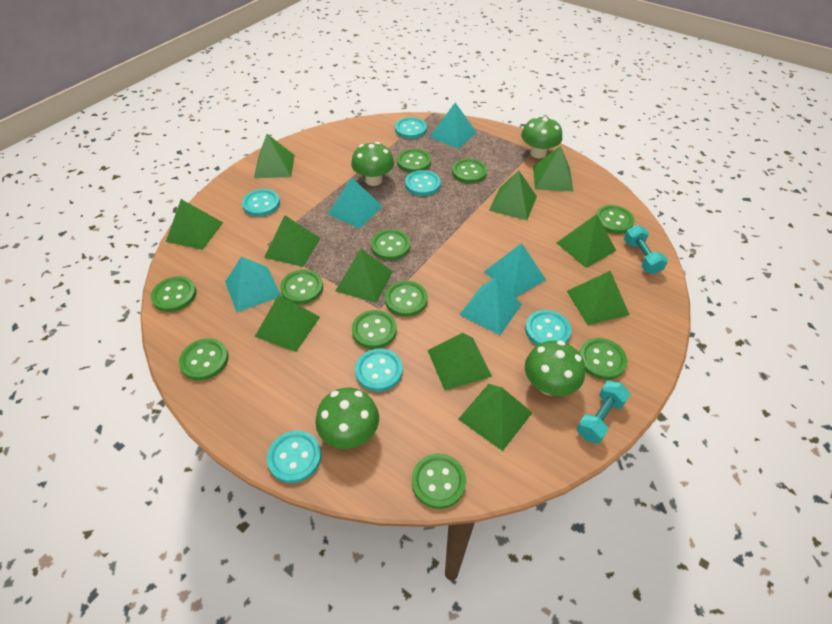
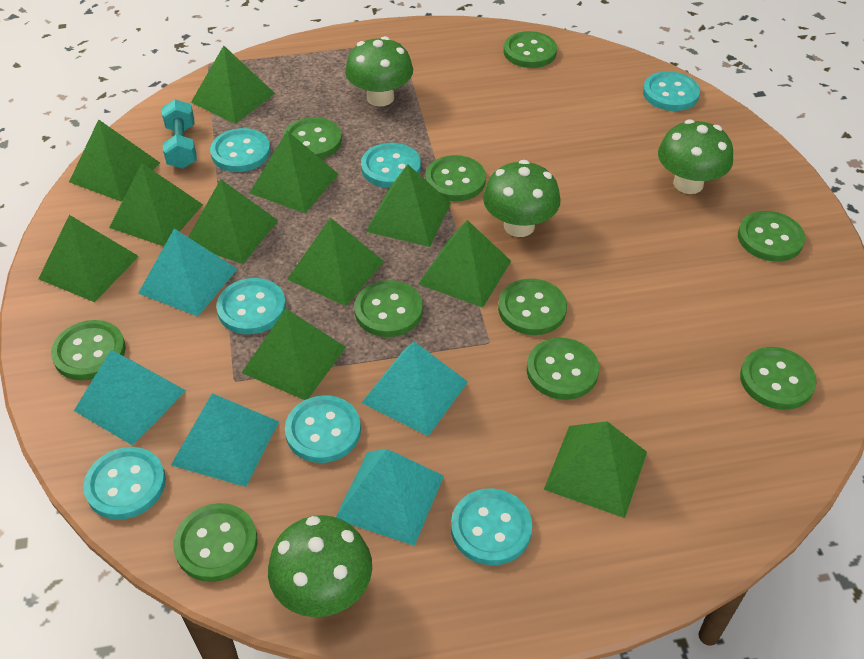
green button: 11 -> 10
turquoise button: 6 -> 7
turquoise dumbbell: 2 -> 1

